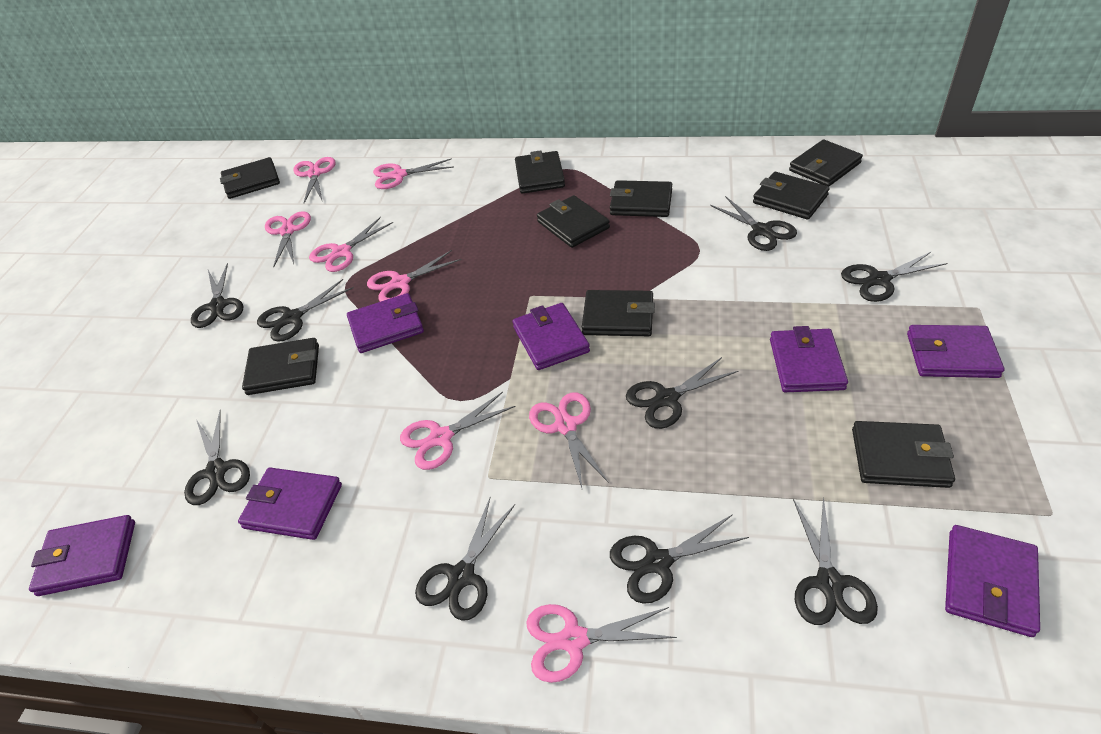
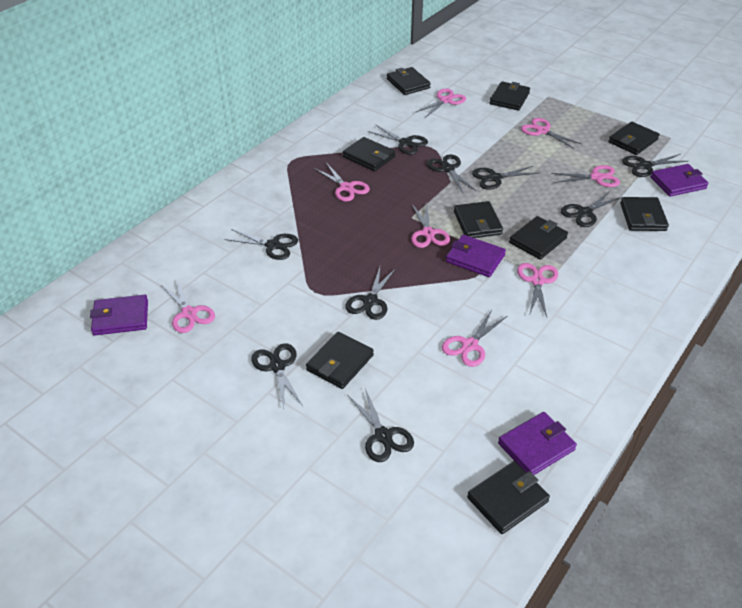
purple wallet: 7 -> 4

